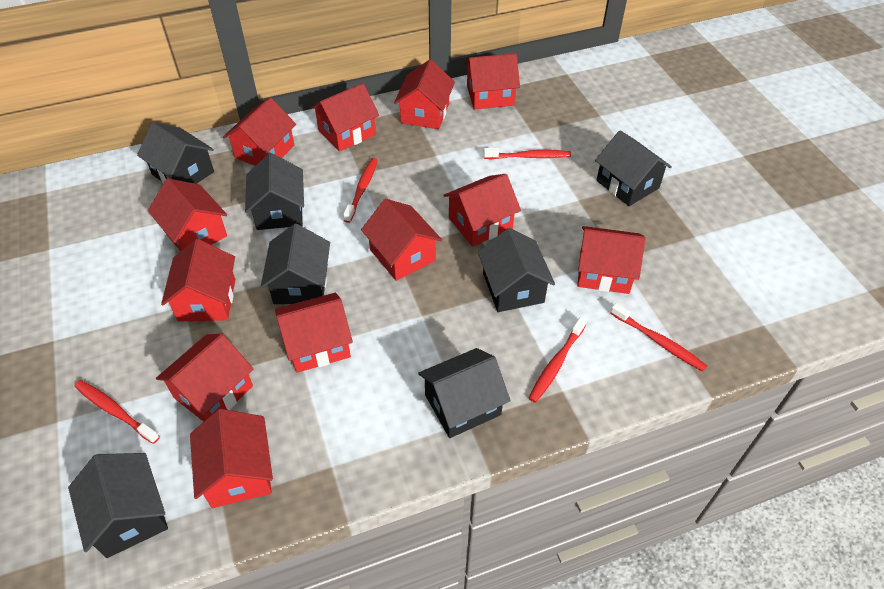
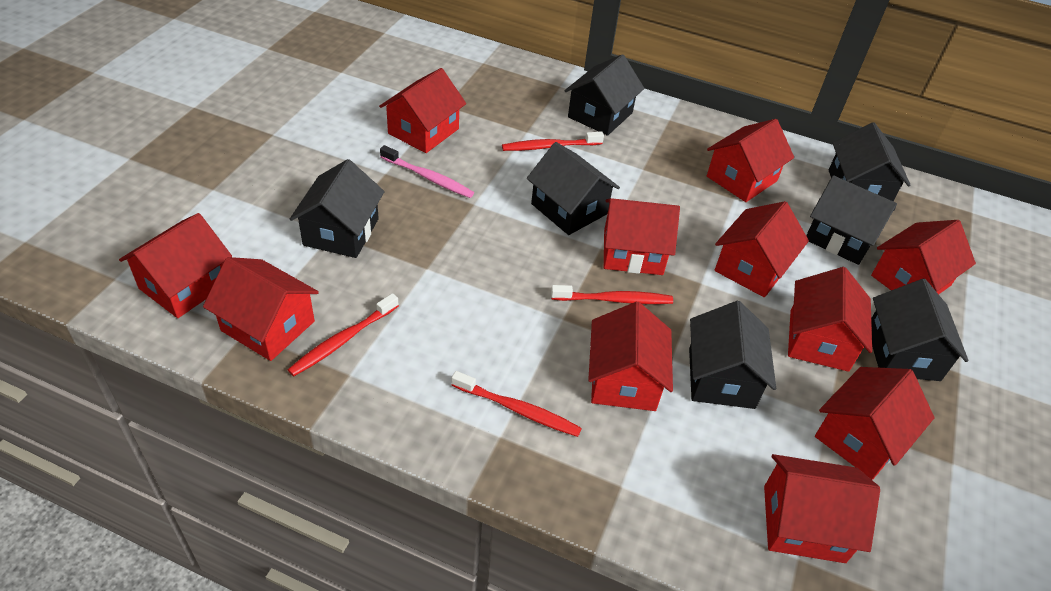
pink toothbrush: 0 -> 1
red house: 12 -> 11
red toothbrush: 5 -> 4

